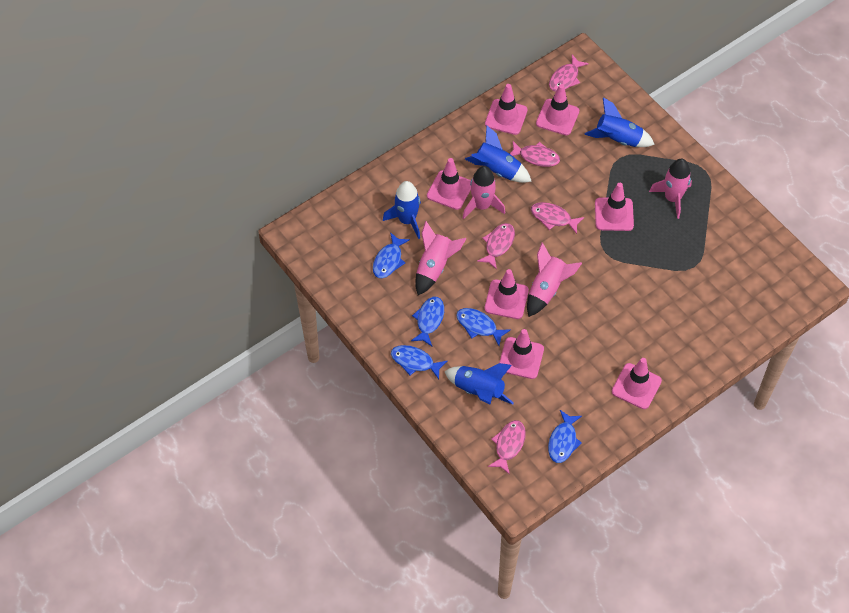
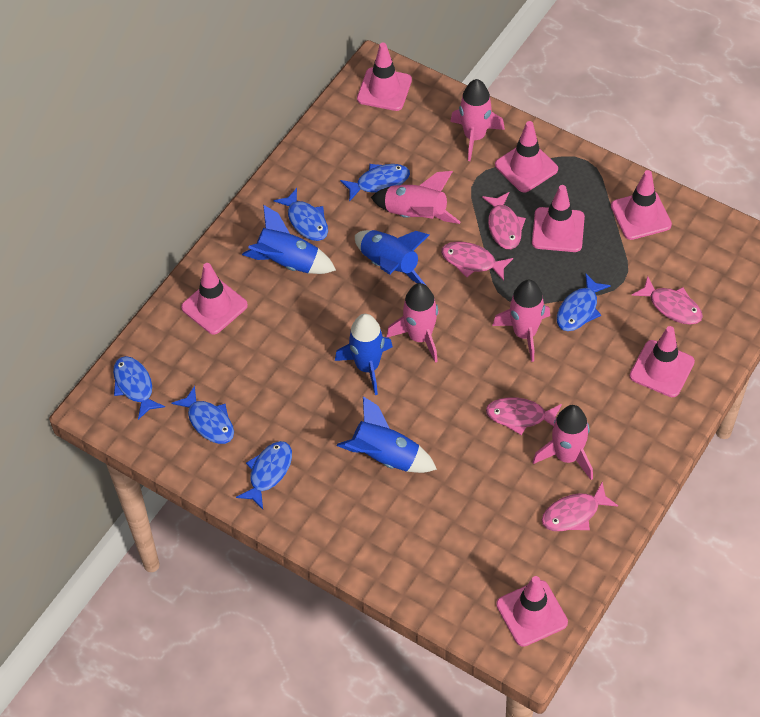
blue fish: 5 -> 6
pink rocket: 4 -> 5

